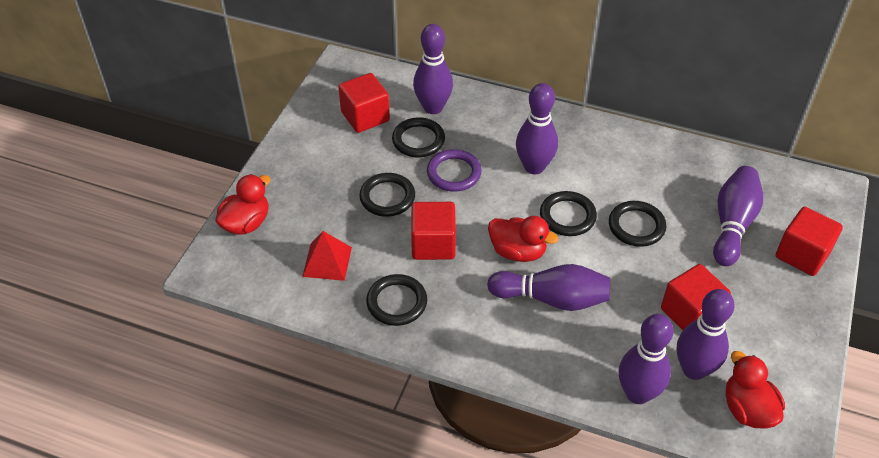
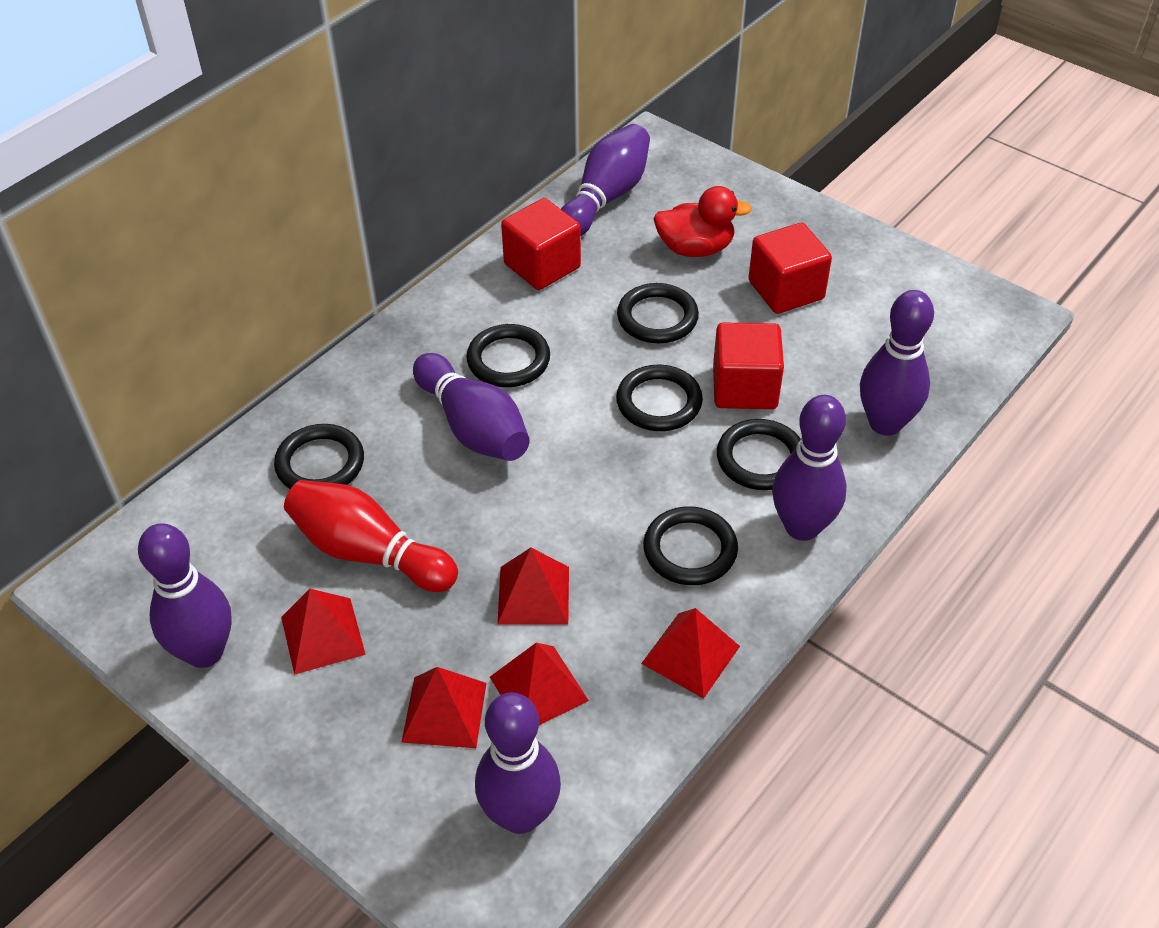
black ring: 5 -> 6
purple ring: 1 -> 0
red bowling pin: 0 -> 1
red cube: 4 -> 3
red duck: 3 -> 1
red pyramid: 1 -> 5

